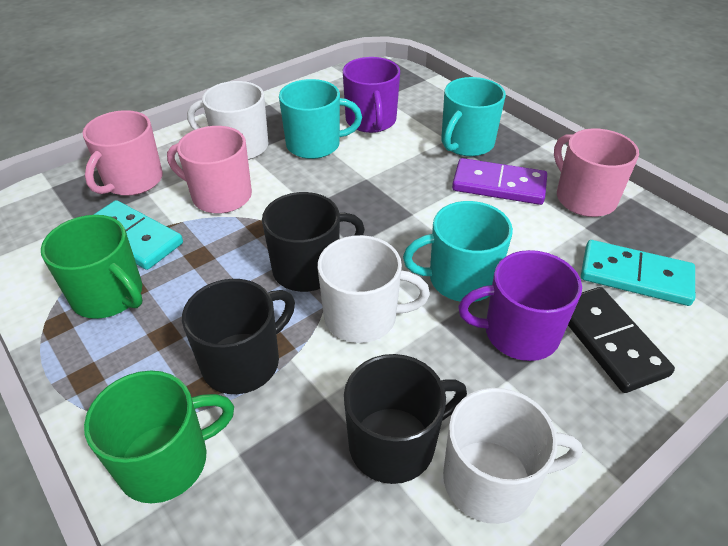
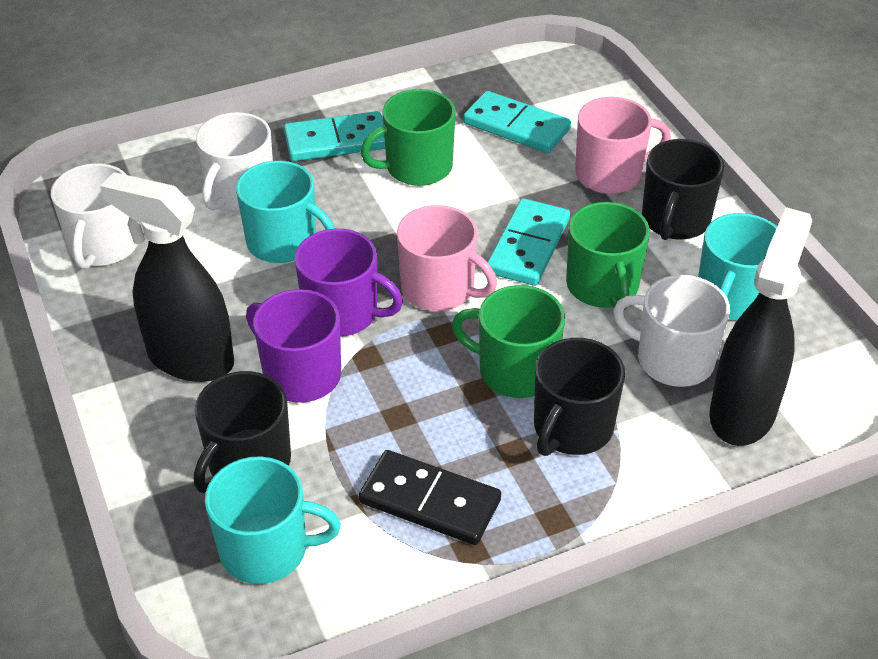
black spray bottle: 0 -> 2
green mug: 2 -> 3
pink mug: 3 -> 2
purple domino: 1 -> 0
turquoise domino: 2 -> 3

